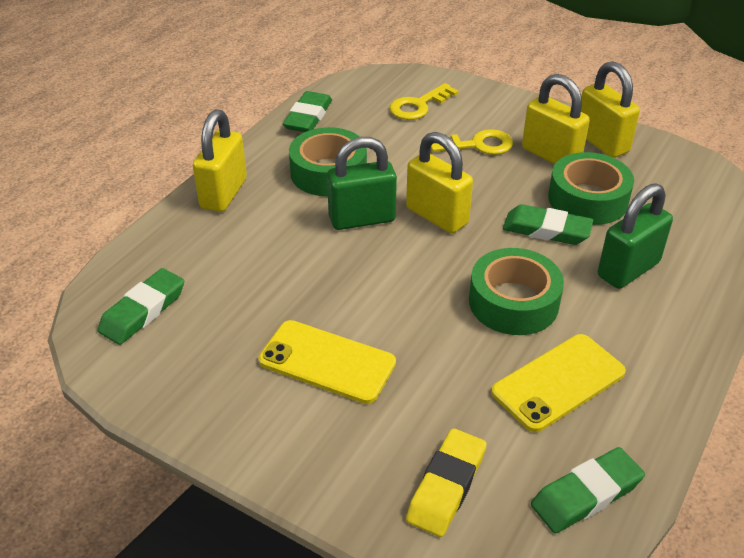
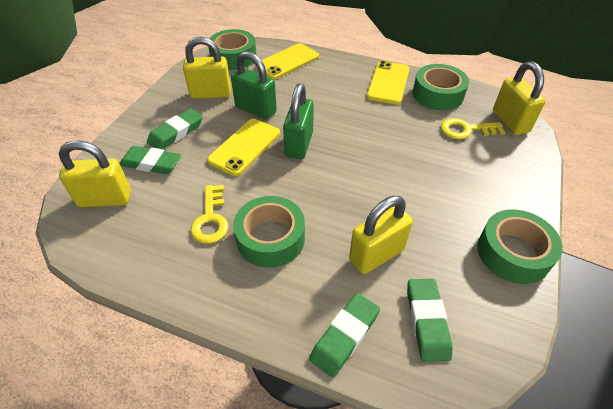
green tape: 3 -> 4
yellow eraser: 1 -> 0
yellow phone: 2 -> 3

